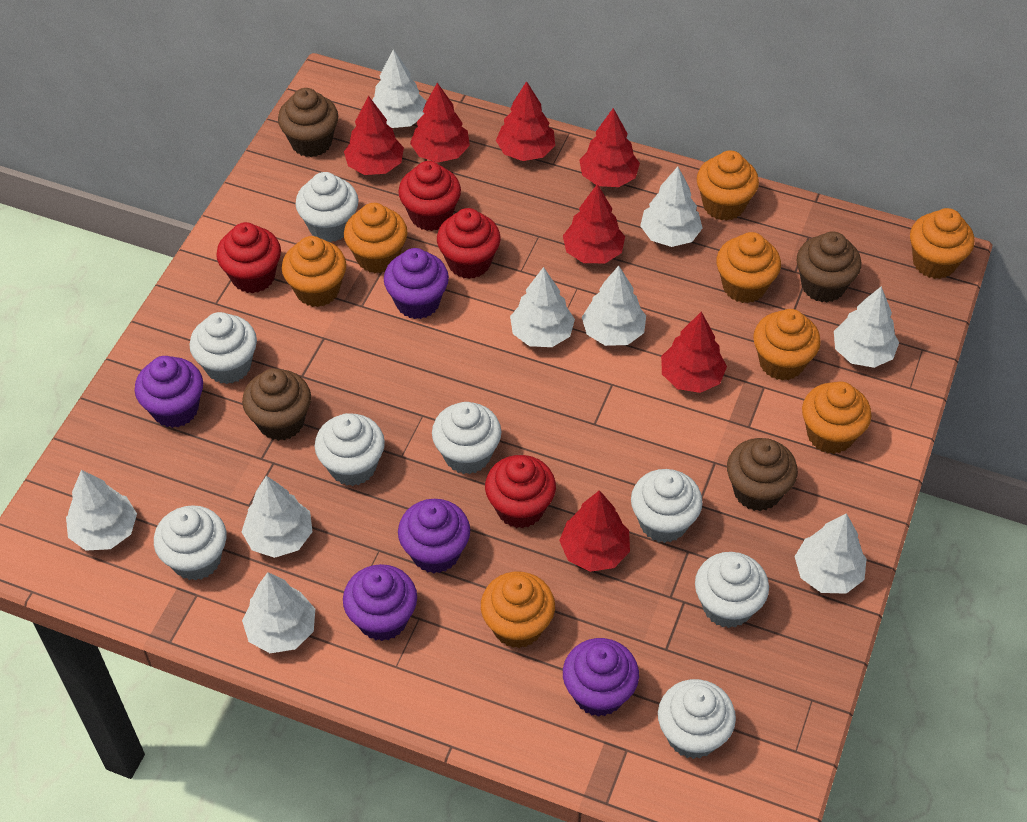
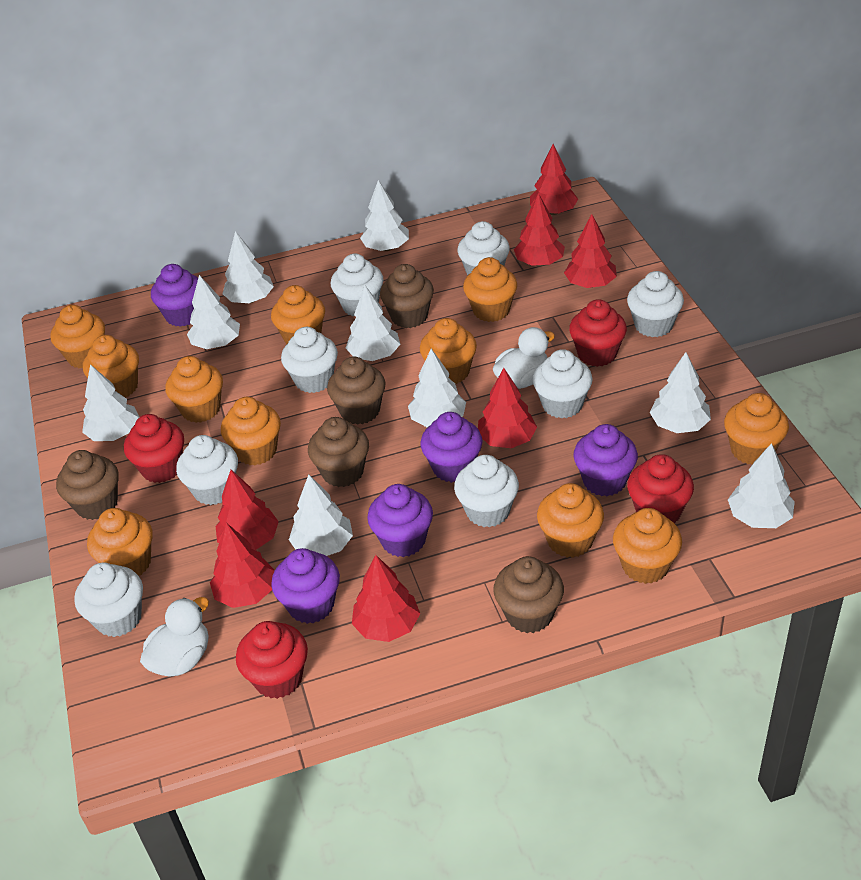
brown cupcake: 4 -> 5
orange cupcake: 8 -> 11
white duck: 0 -> 2

